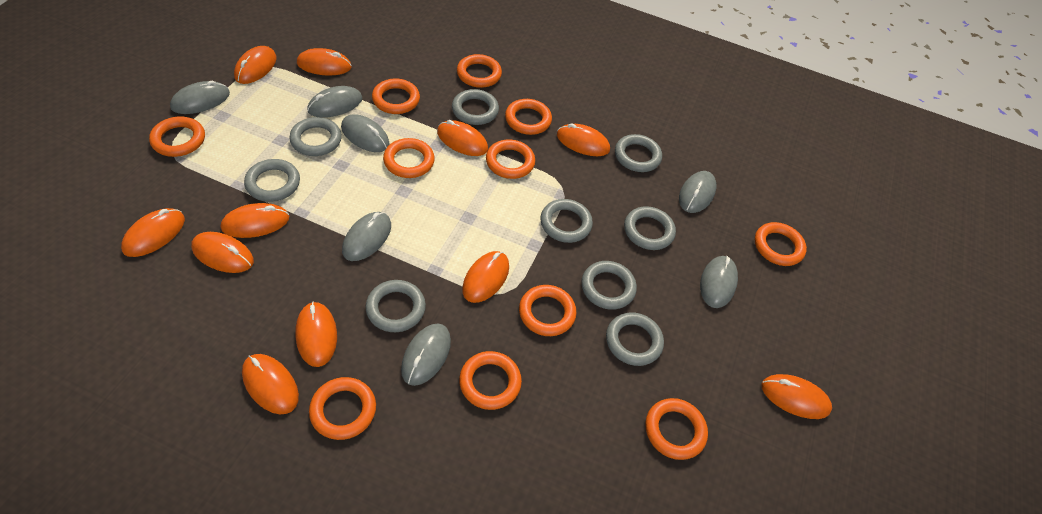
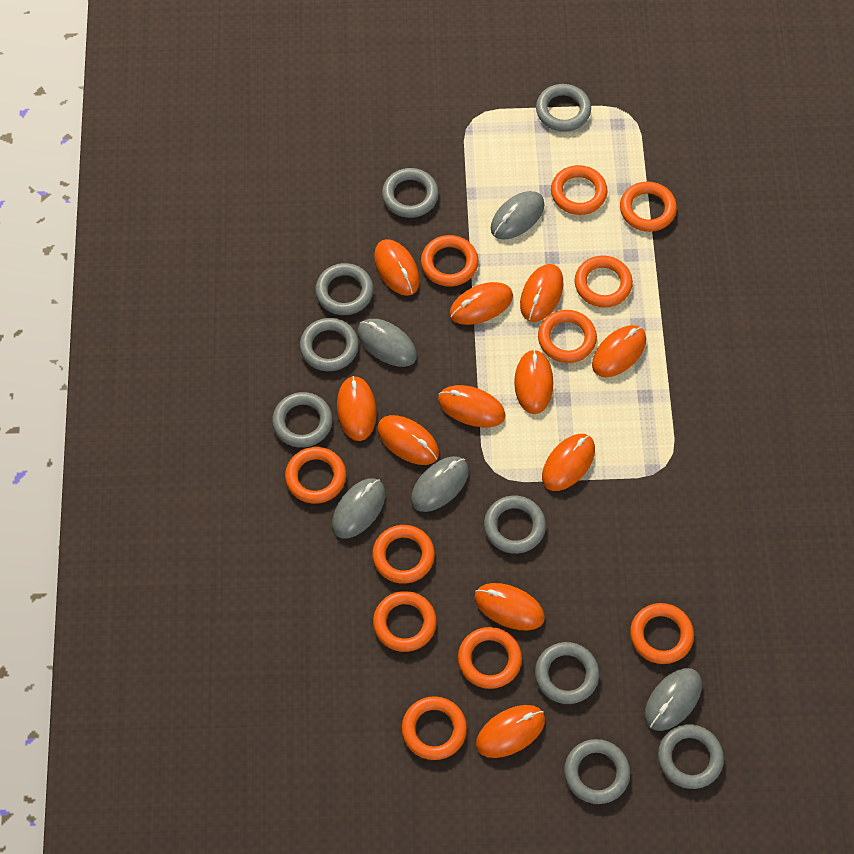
grey mouse: 7 -> 5

